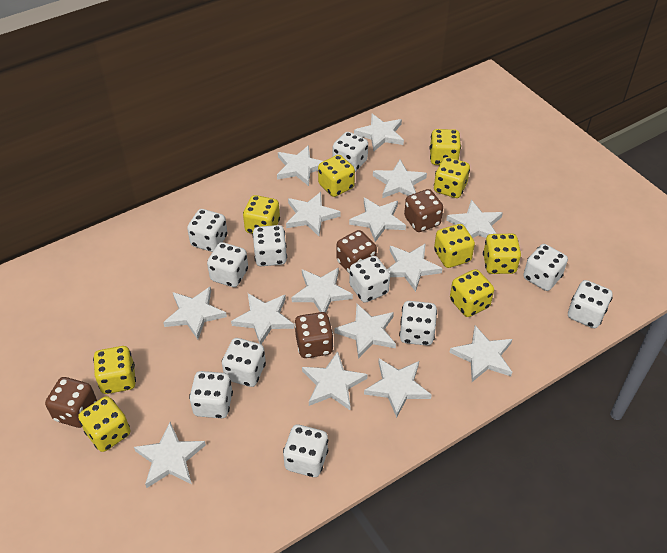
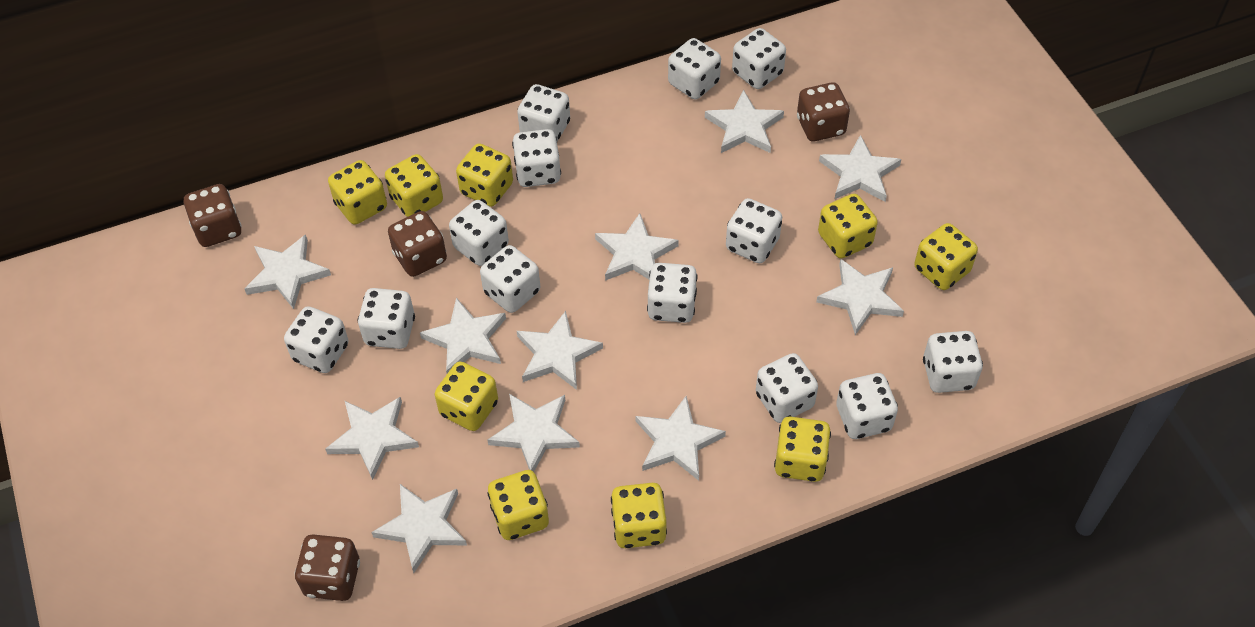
white dice: 11 -> 13
white star: 15 -> 11

